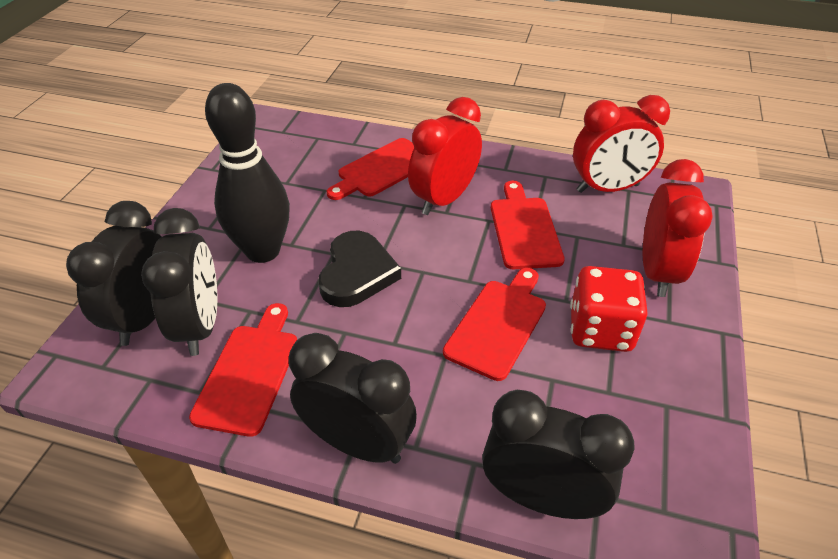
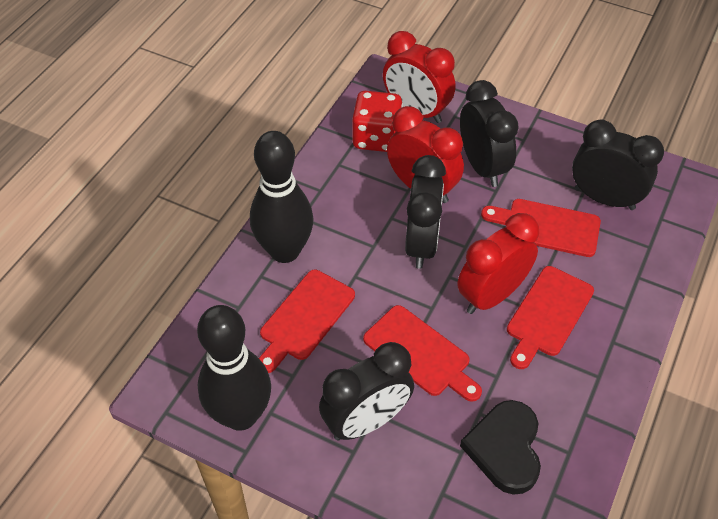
black bowling pin: 1 -> 2

